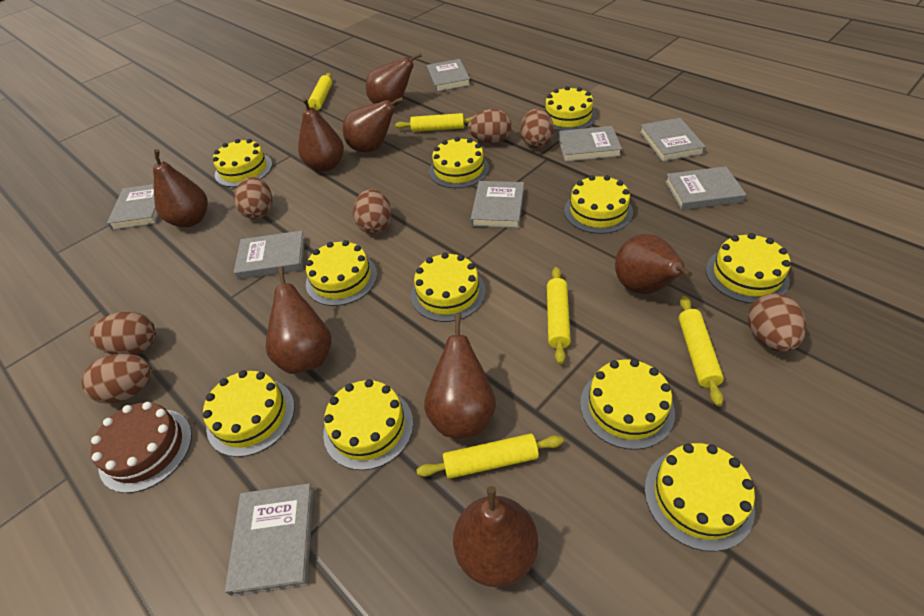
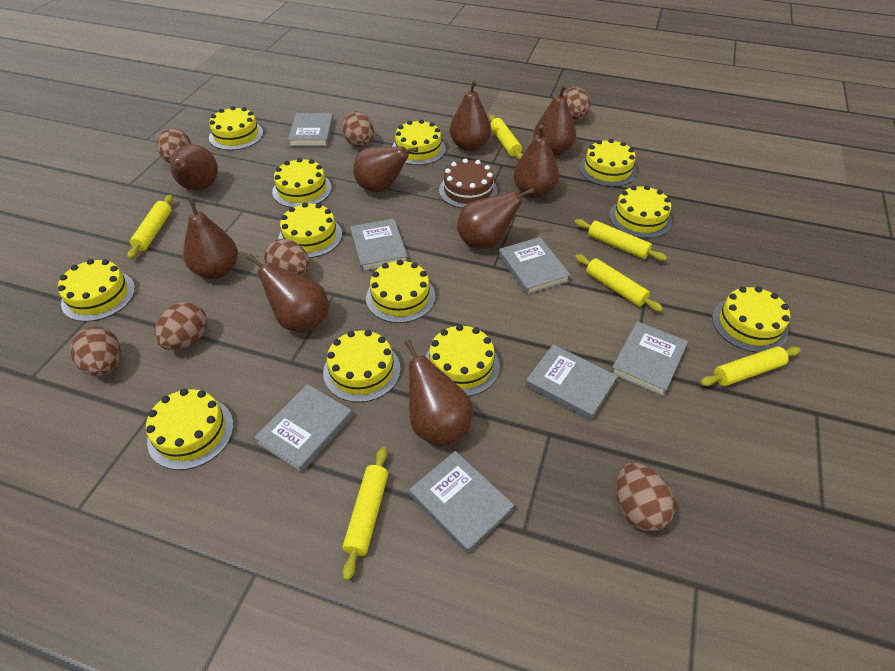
brown pear: 8 -> 9
grey book: 8 -> 7
yellow cake: 11 -> 12
yellow rolling pin: 5 -> 6

